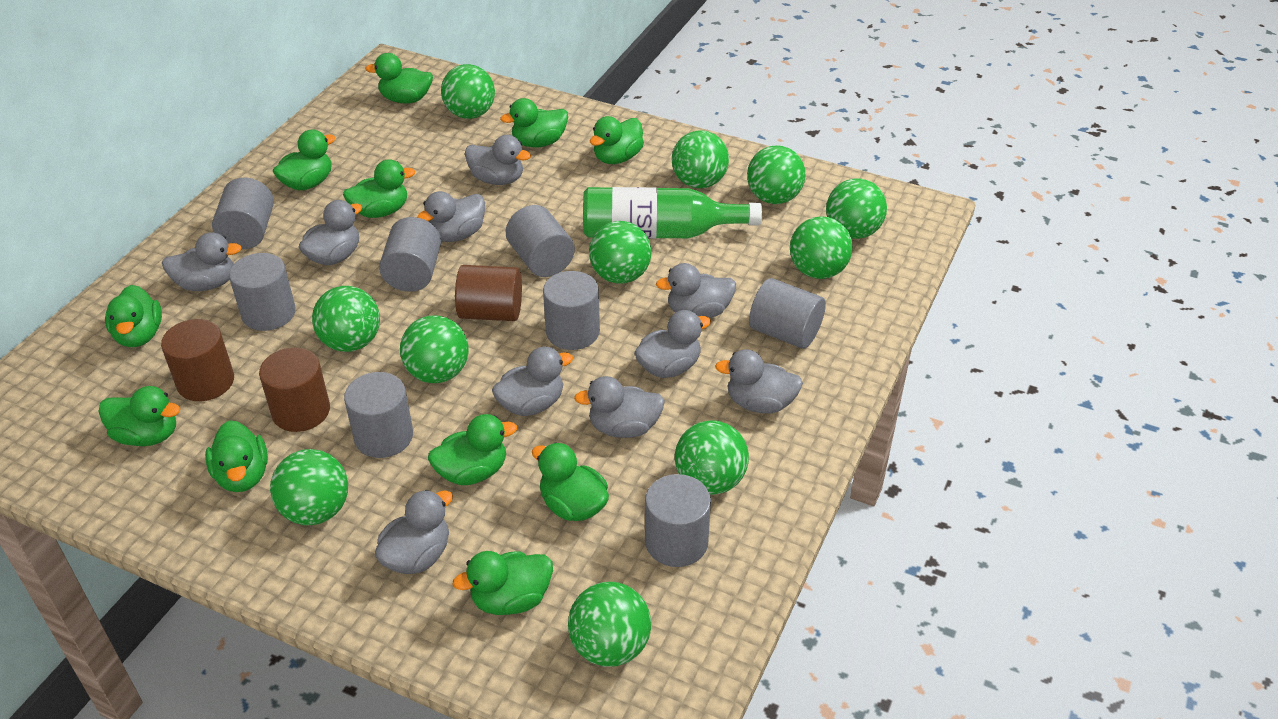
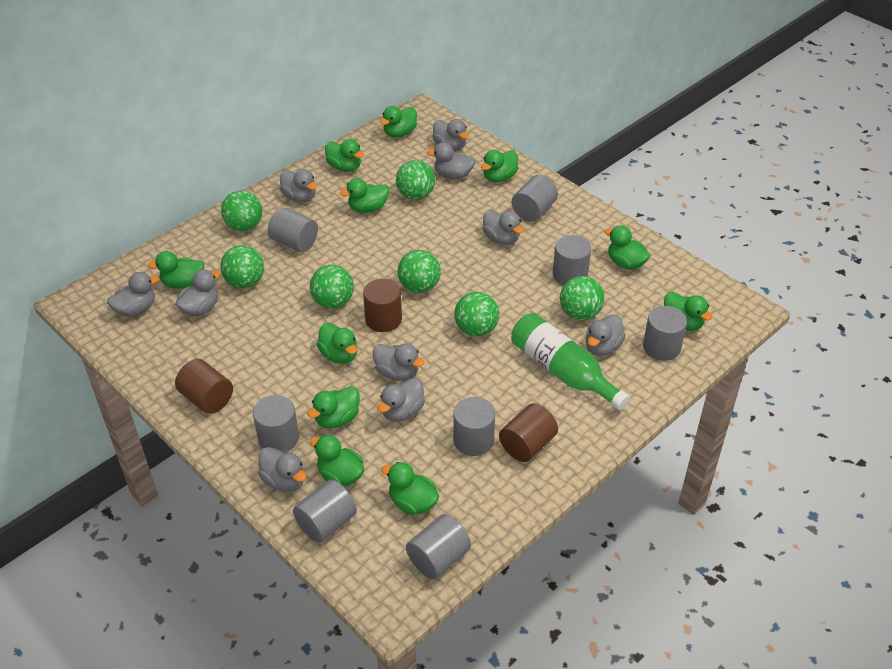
green ball: 11 -> 7

